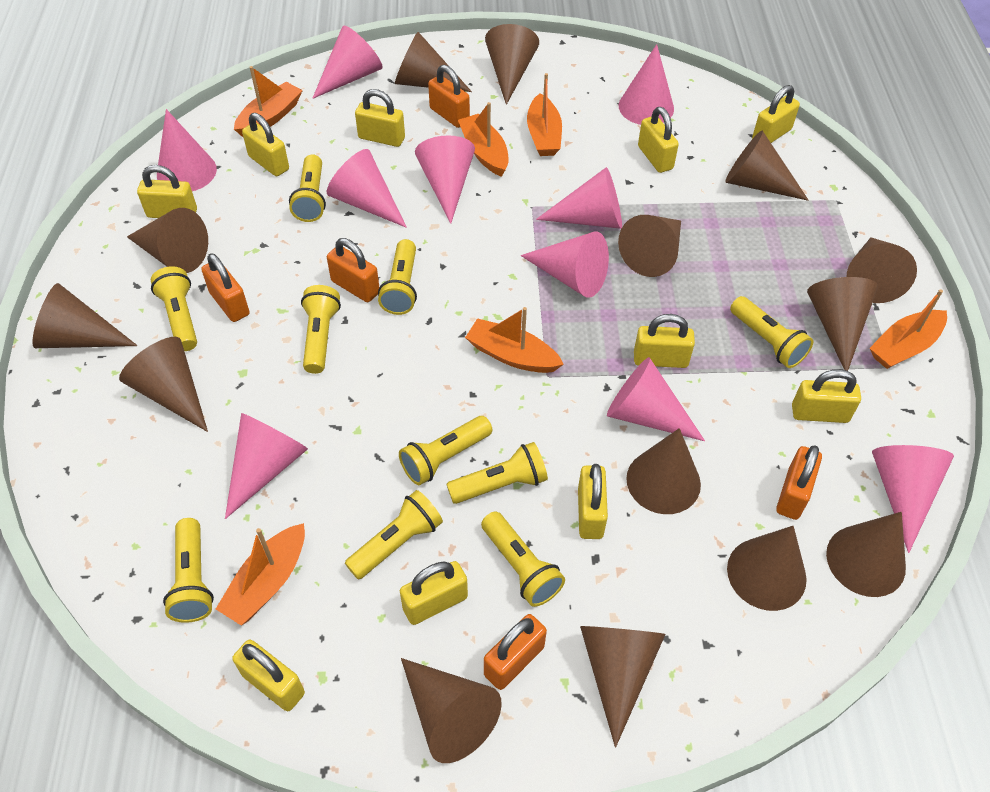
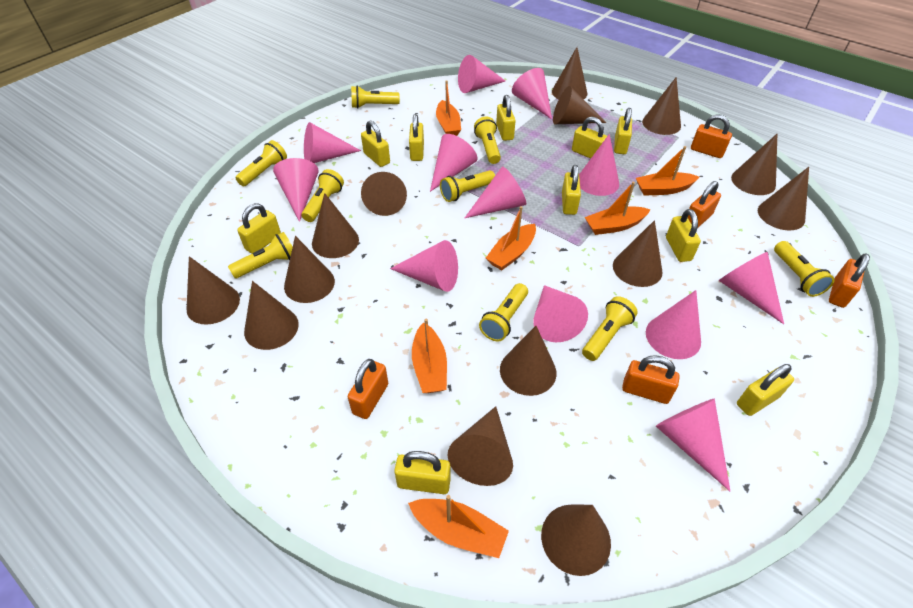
pink cone: 10 -> 12
yellow flashlight: 10 -> 9

